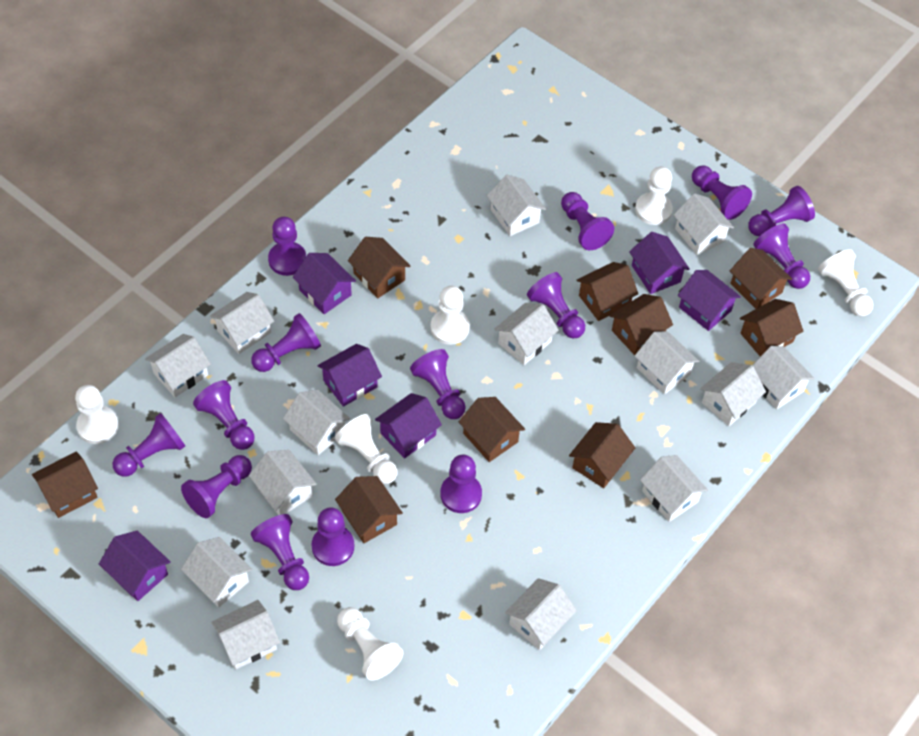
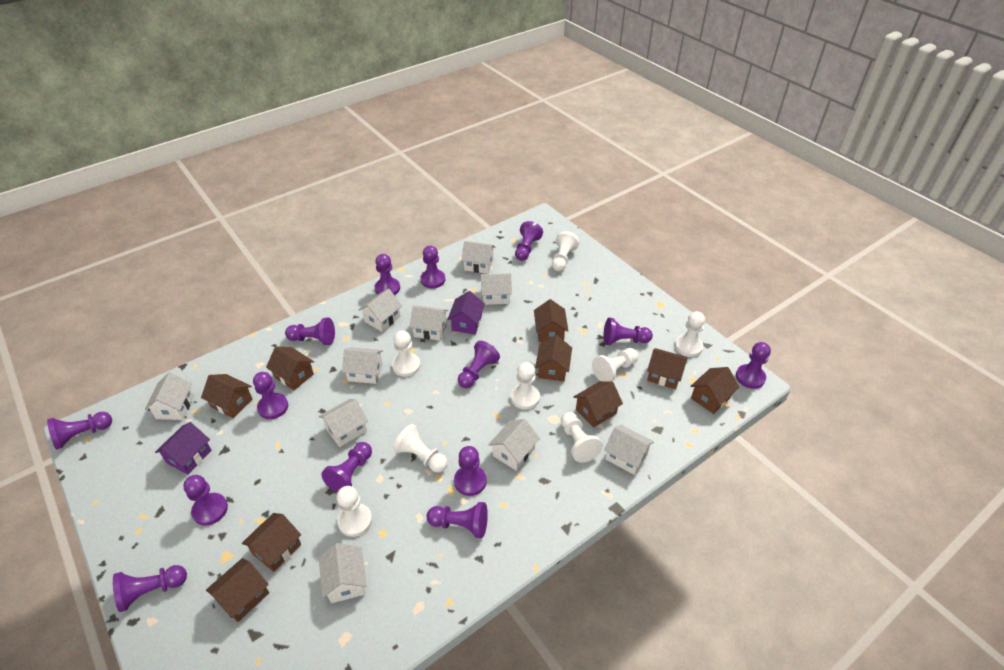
purple house: 6 -> 2
white house: 14 -> 10
white pawn: 6 -> 8

